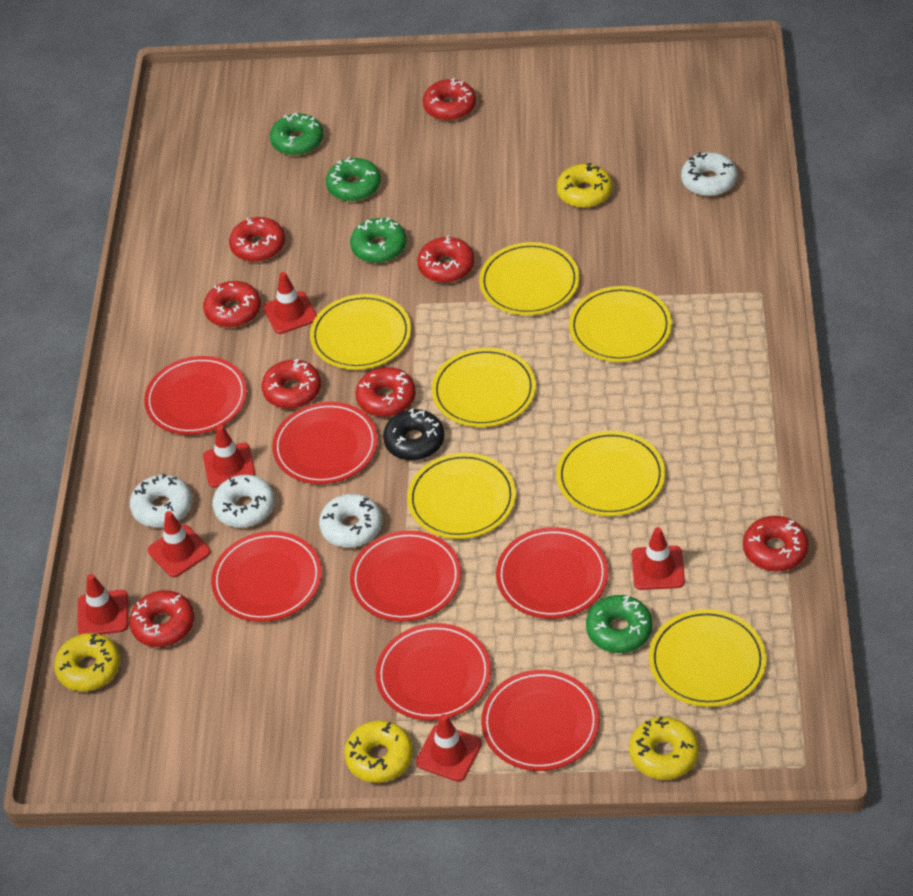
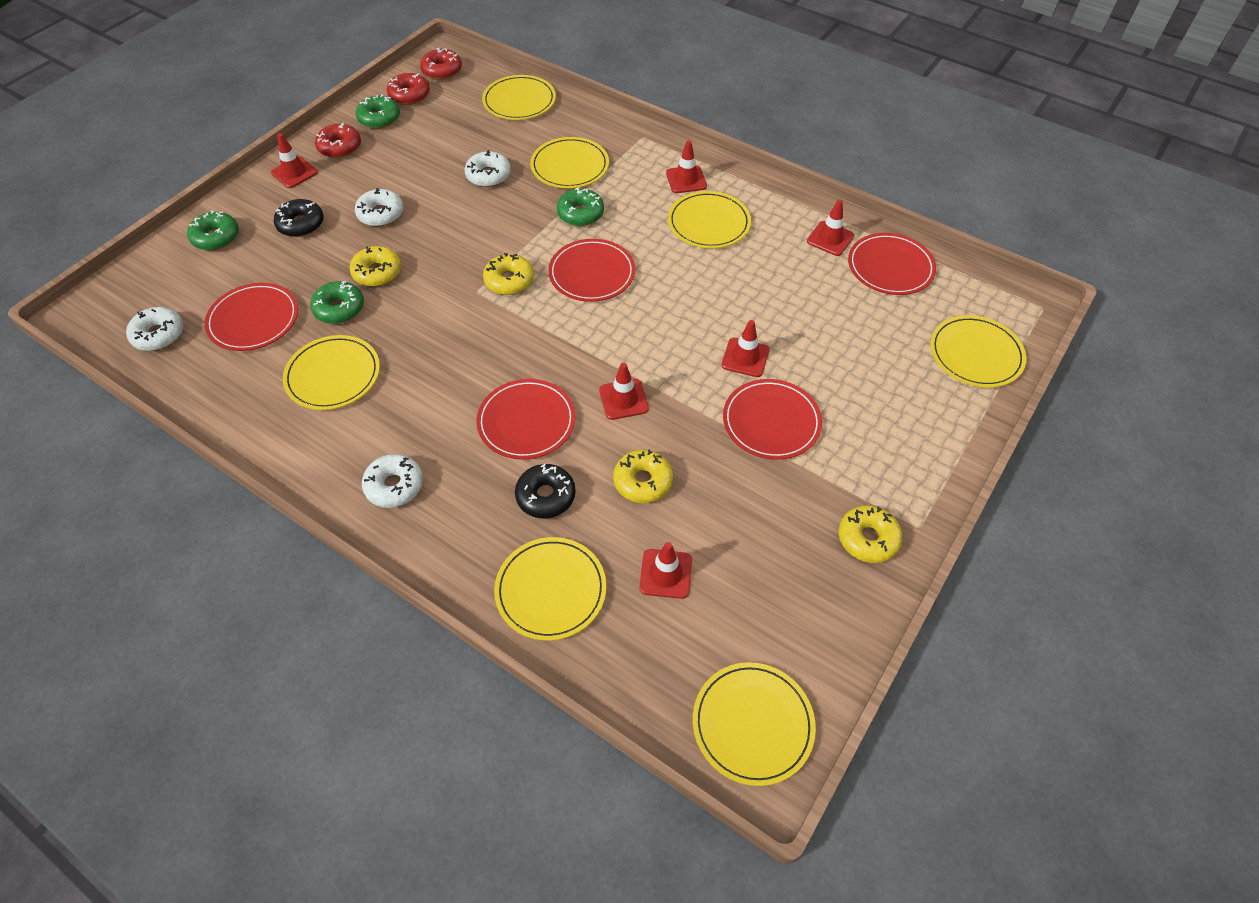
black donut: 1 -> 2
red donut: 8 -> 3
red plate: 7 -> 5

